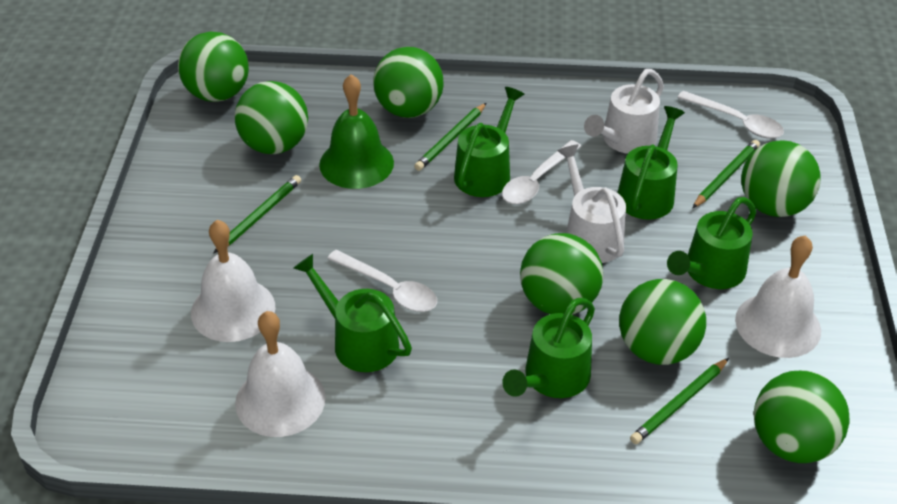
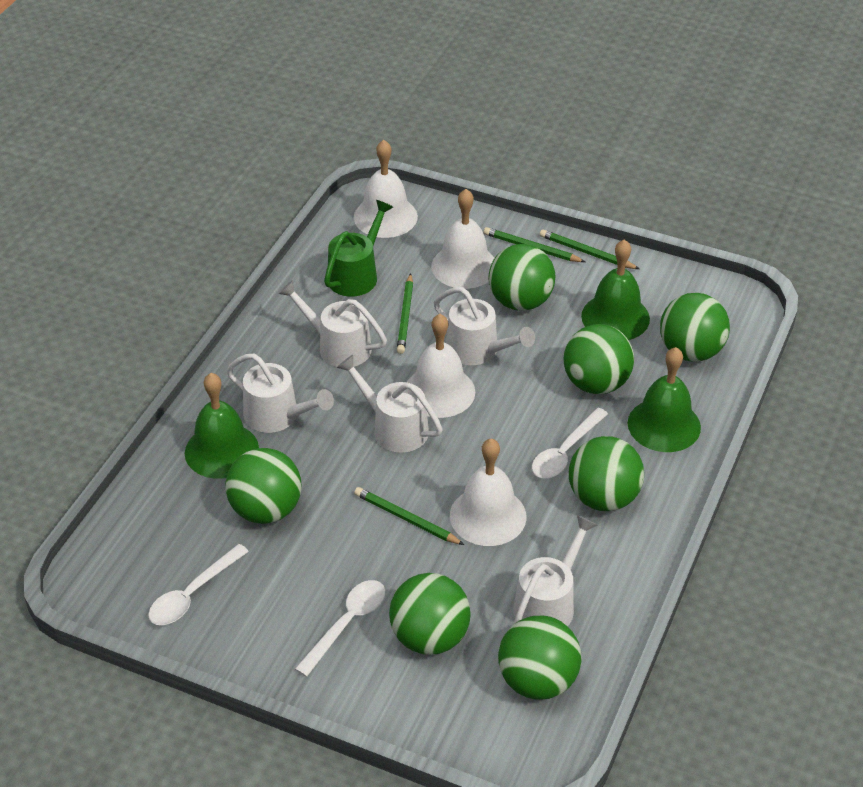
green bell: 1 -> 3
green watering can: 5 -> 1
white bell: 3 -> 4
white watering can: 2 -> 5

